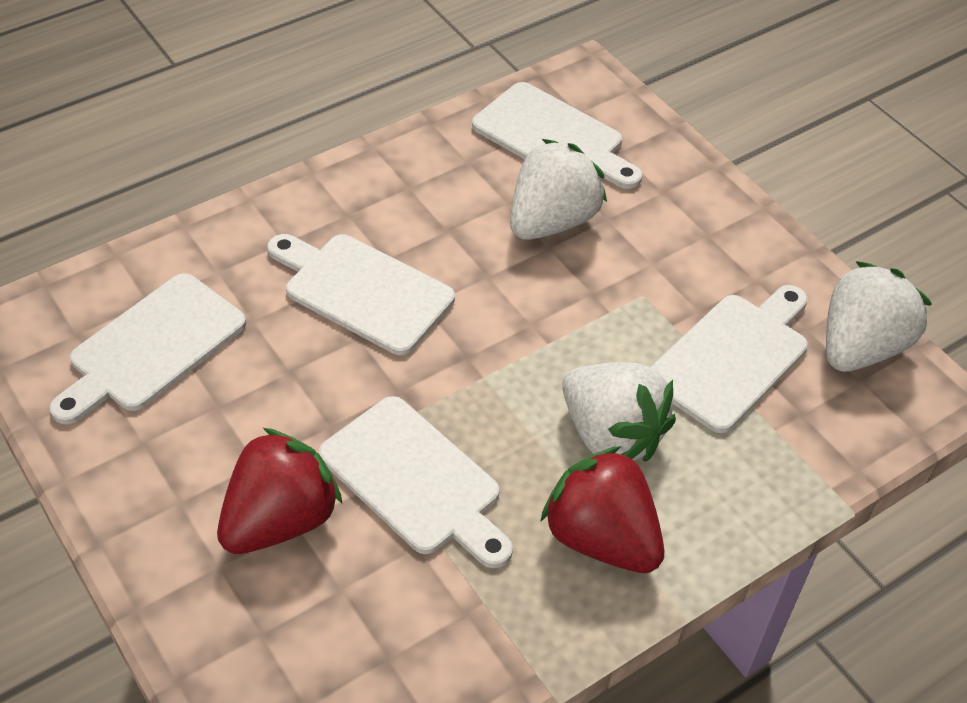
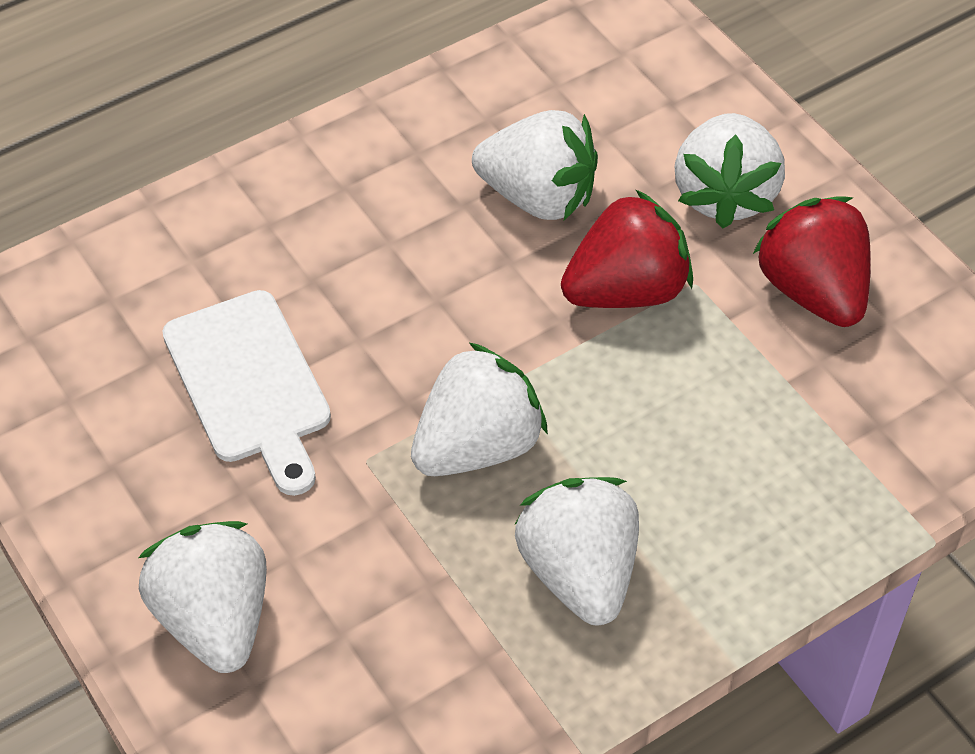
white cutting board: 5 -> 1
white strawberry: 3 -> 5

